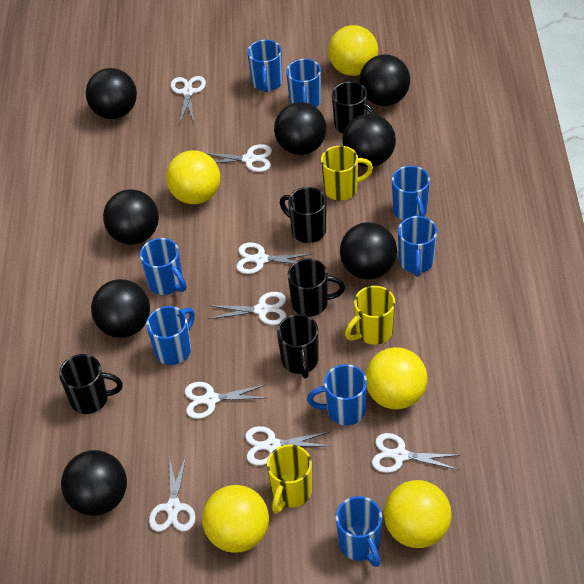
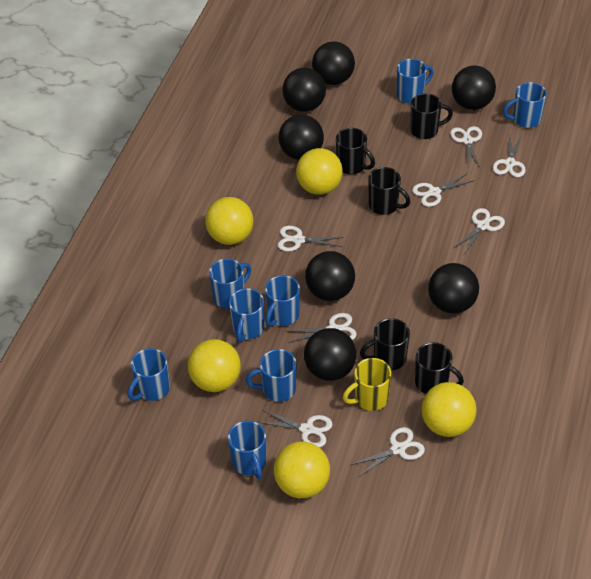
black ball: 8 -> 7
yellow mug: 3 -> 1

